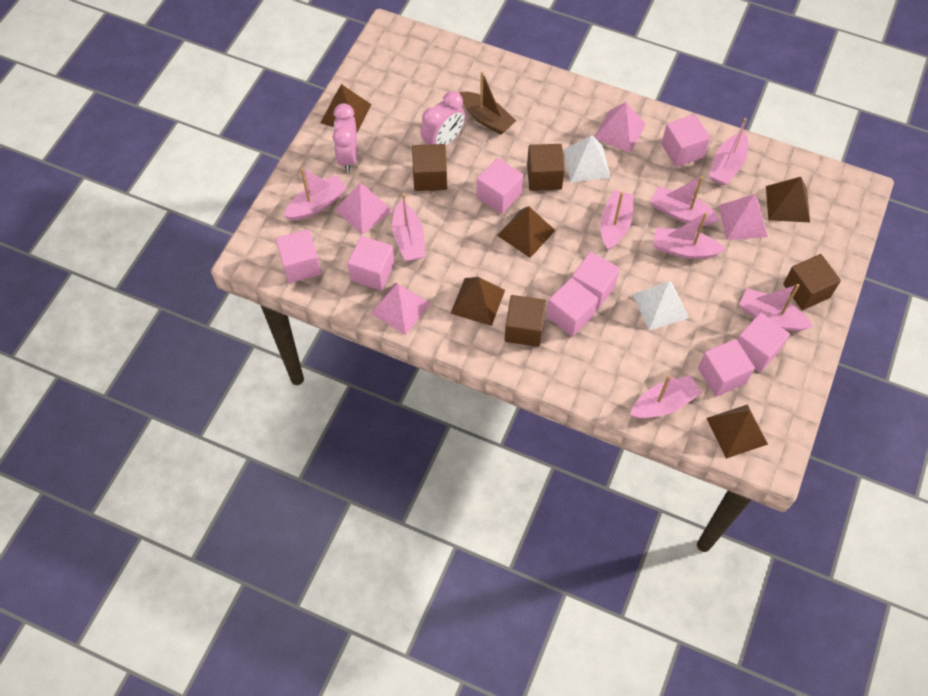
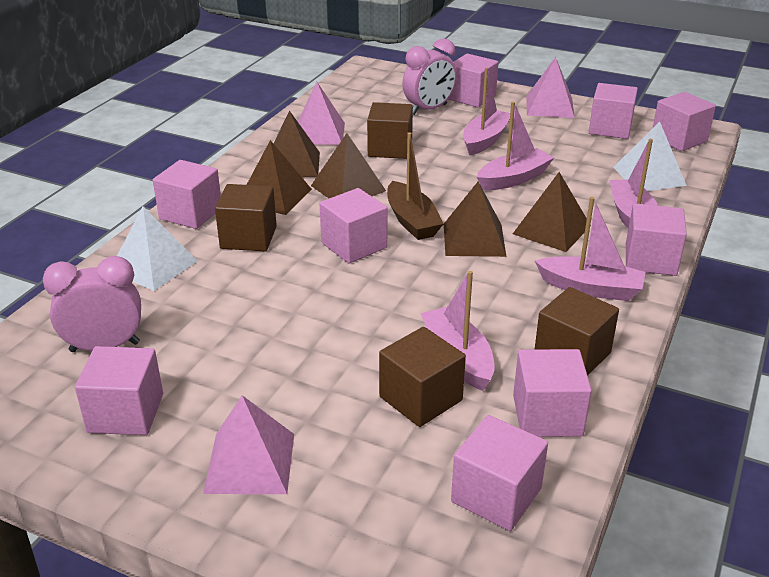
pink boat: 8 -> 5
pink cube: 8 -> 9
pink pyramid: 4 -> 3

